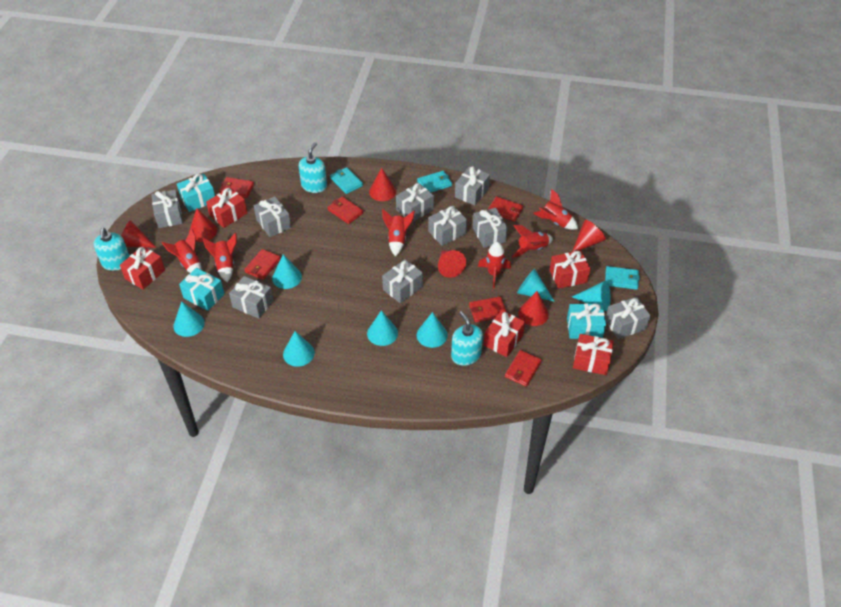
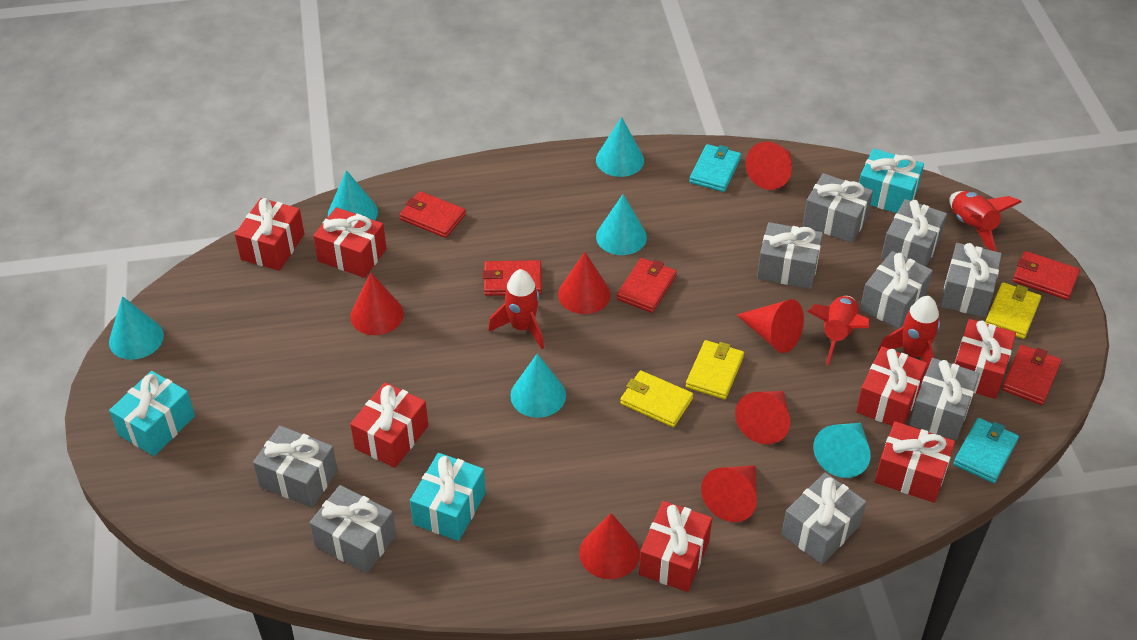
red cone: 6 -> 7
red gift: 5 -> 7
red rocket: 6 -> 4
red wallet: 6 -> 5
turquoise cone: 7 -> 6
turquoise soap dispenser: 3 -> 0
turquoise wallet: 3 -> 2
yellow wallet: 0 -> 3

